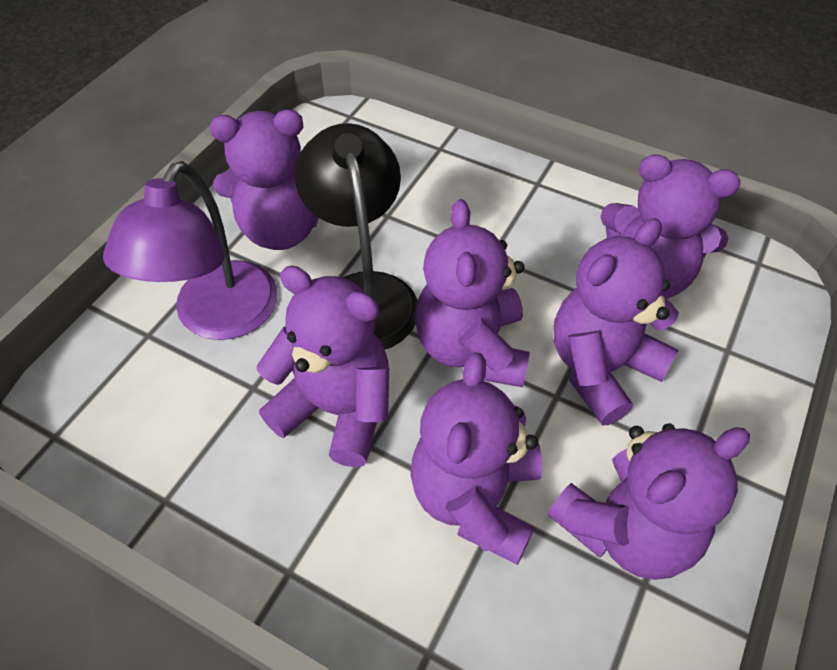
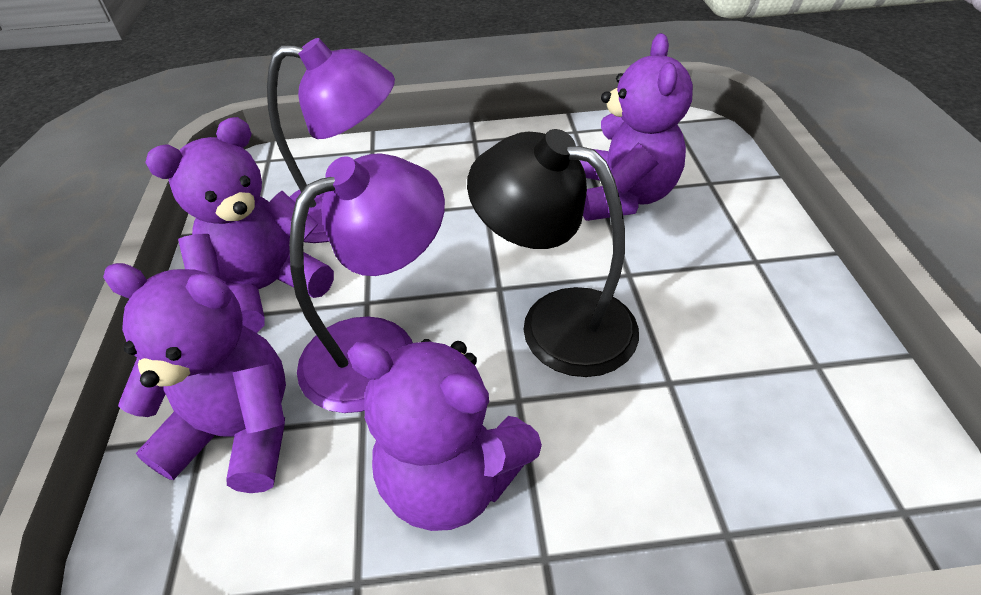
purple lamp: 1 -> 2
purple teddy bear: 7 -> 4

